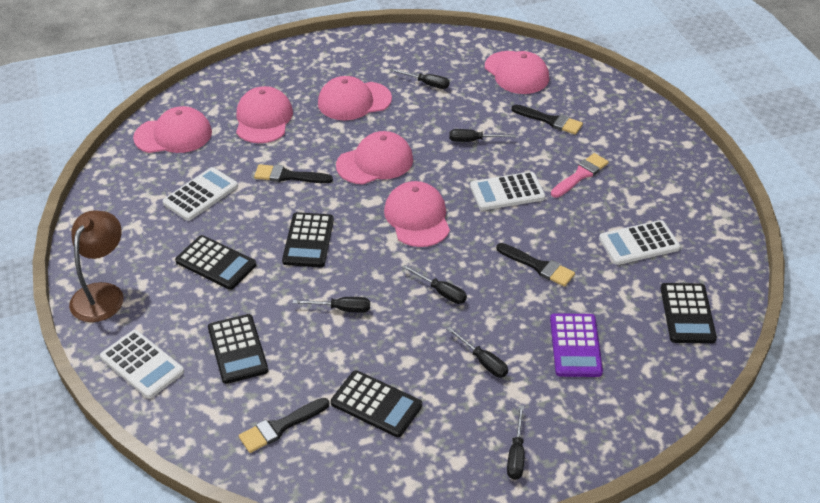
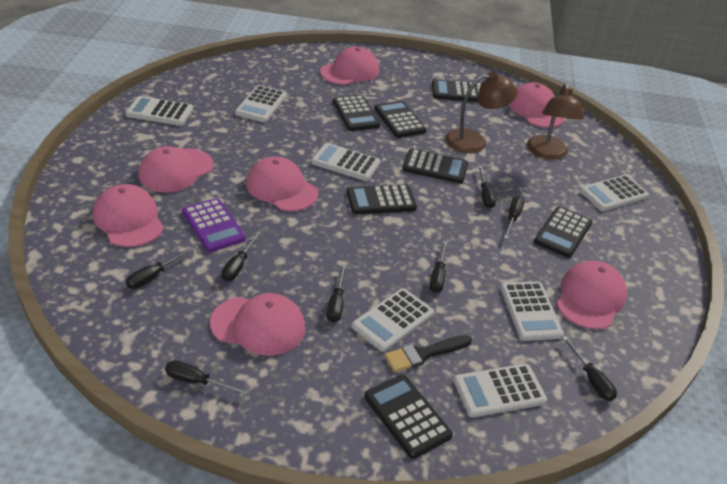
black brush: 4 -> 1
black calculator: 5 -> 7
black screwdriver: 6 -> 8
brown lamp: 1 -> 2
pink brush: 1 -> 0
pink cap: 6 -> 7
white calculator: 4 -> 7

